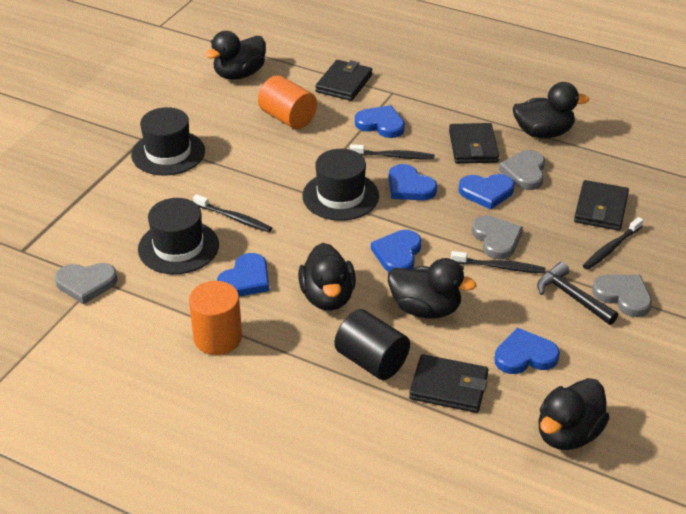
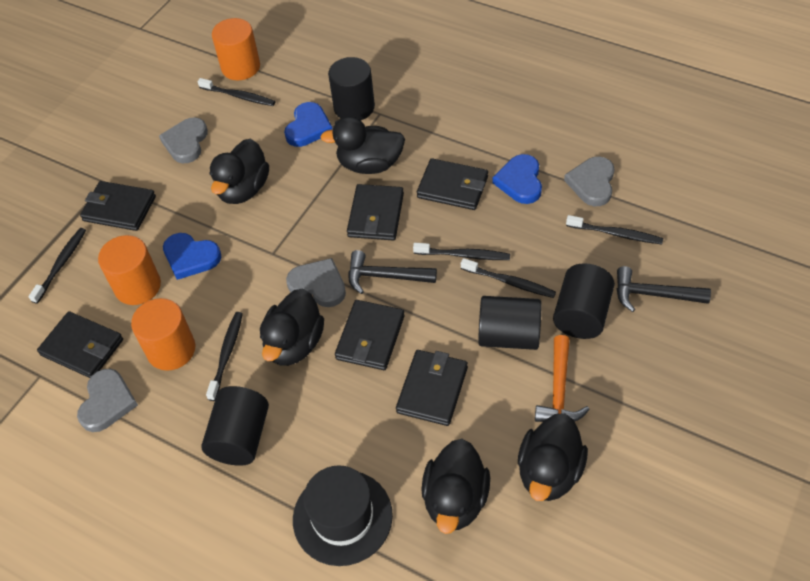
black cylinder: 1 -> 4
black hammer: 1 -> 2
black hat: 3 -> 1
black toothbrush: 4 -> 6
black wallet: 4 -> 6
blue heart: 6 -> 3
orange cylinder: 2 -> 3
orange hammer: 0 -> 1

